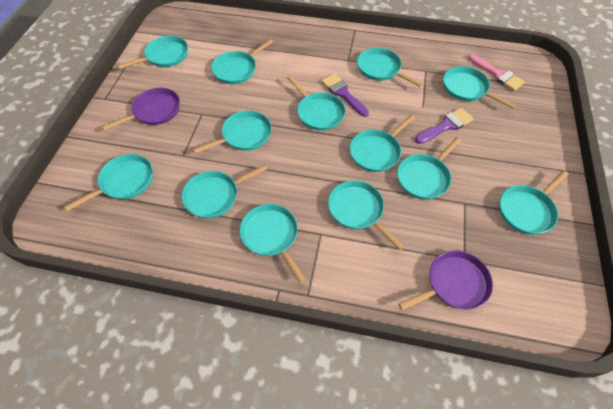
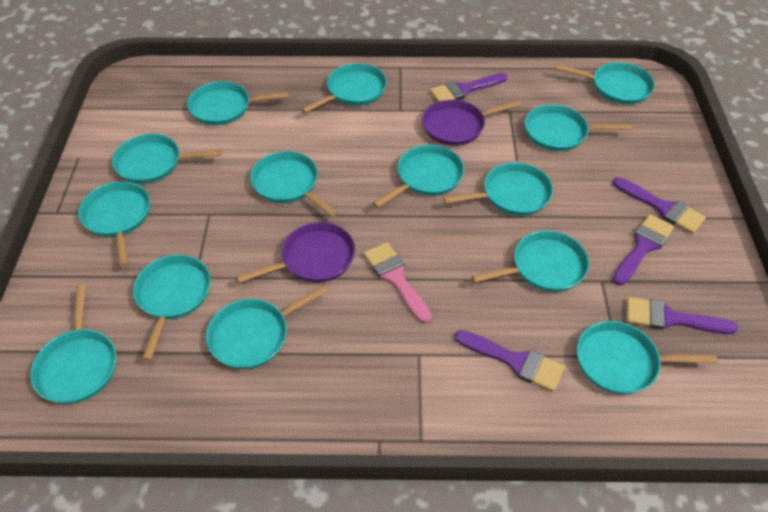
purple brush: 2 -> 5
turquoise pan: 13 -> 14

